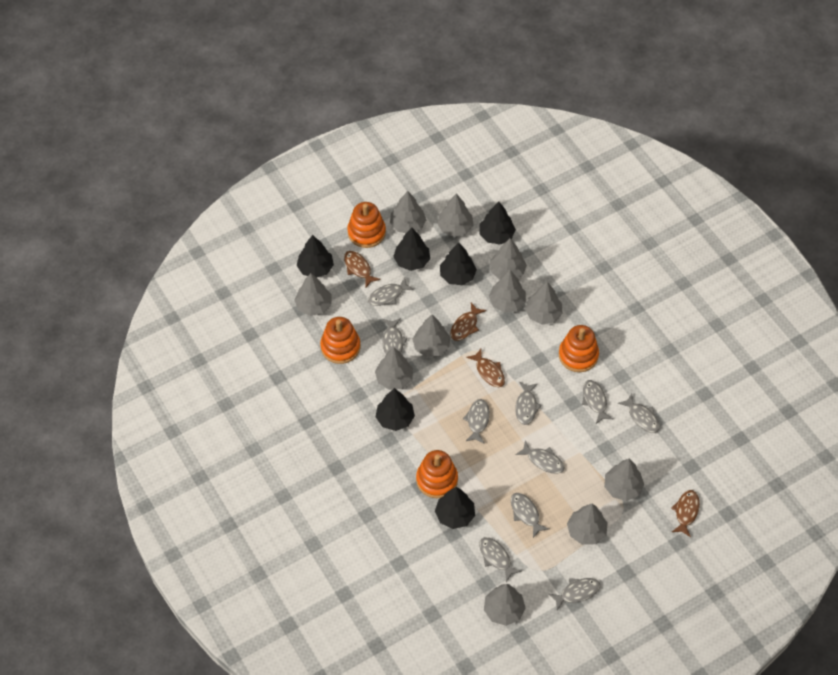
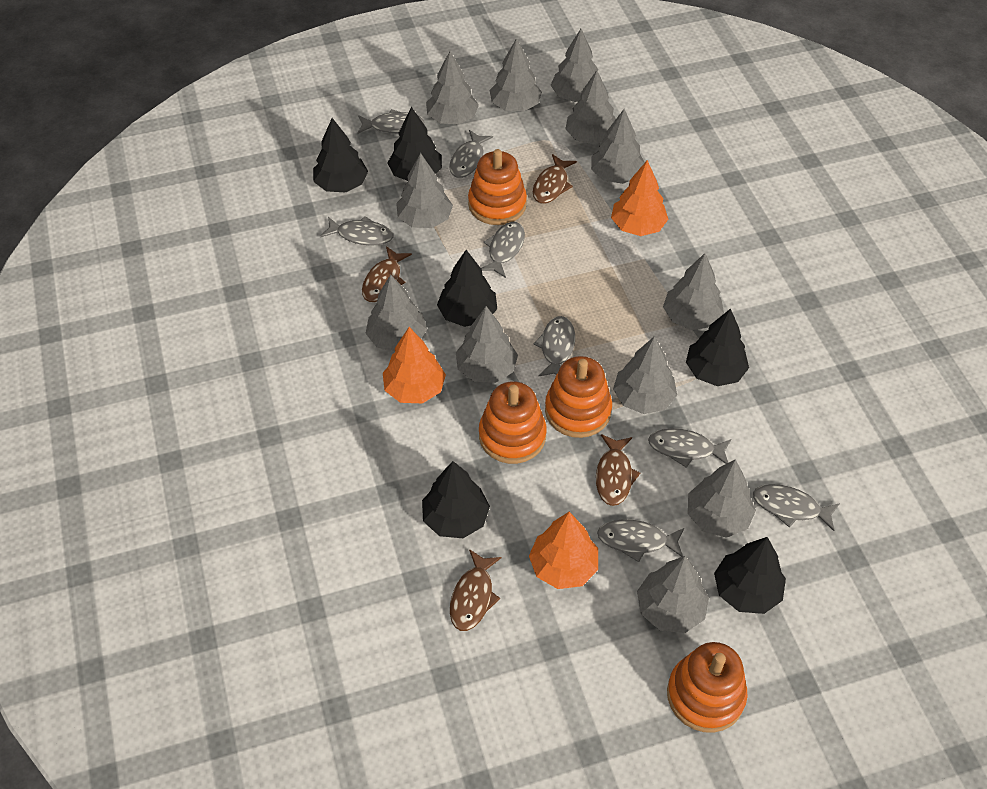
grey fish: 10 -> 8
grey tree: 11 -> 12
orange tree: 0 -> 3

